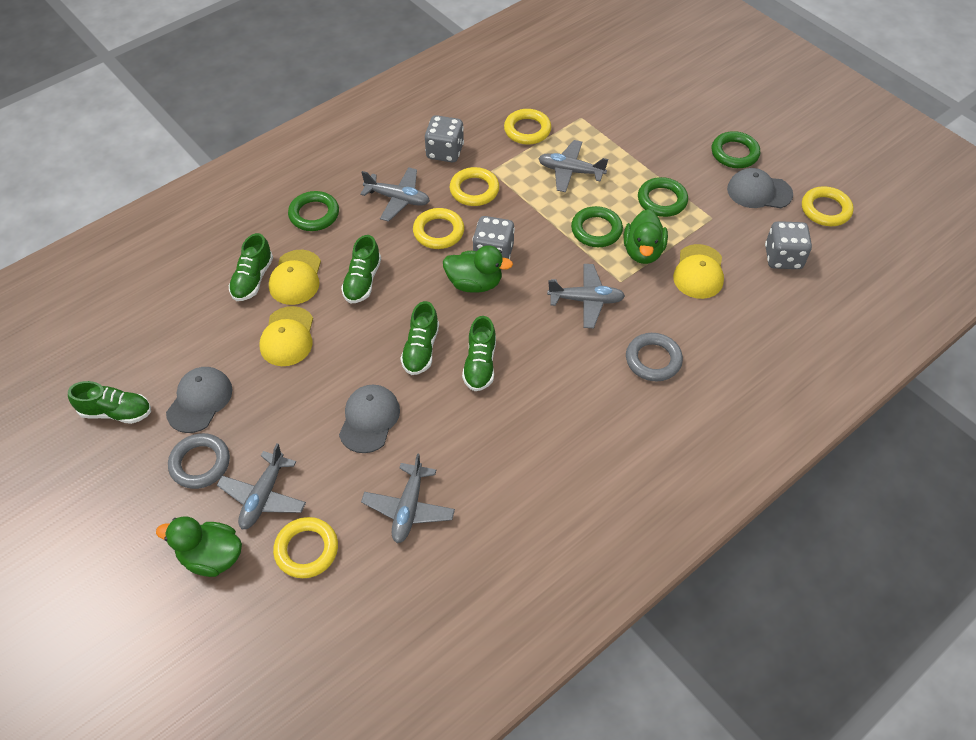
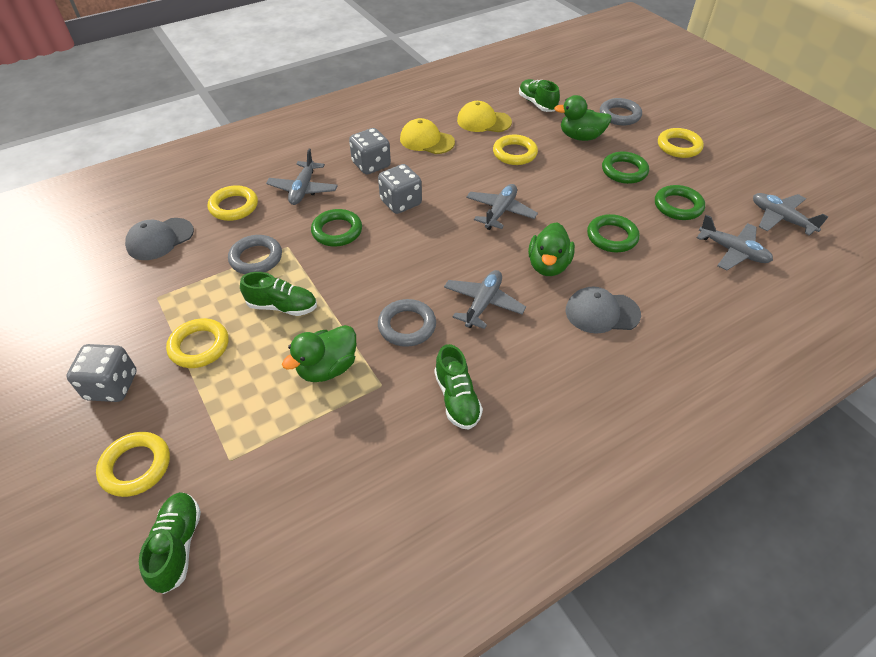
green shoe: 5 -> 4
grey cap: 3 -> 2
grey ring: 2 -> 3
yellow cap: 3 -> 2

